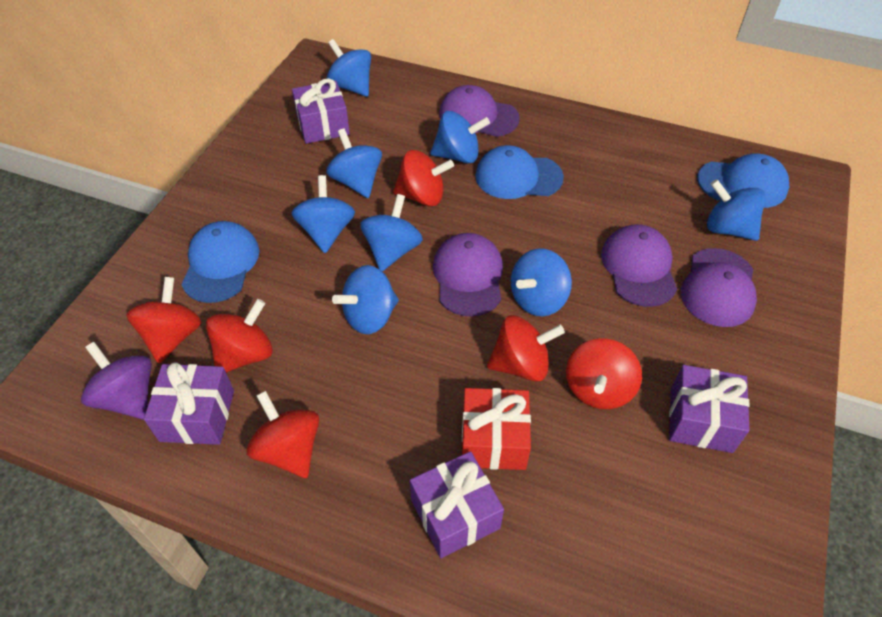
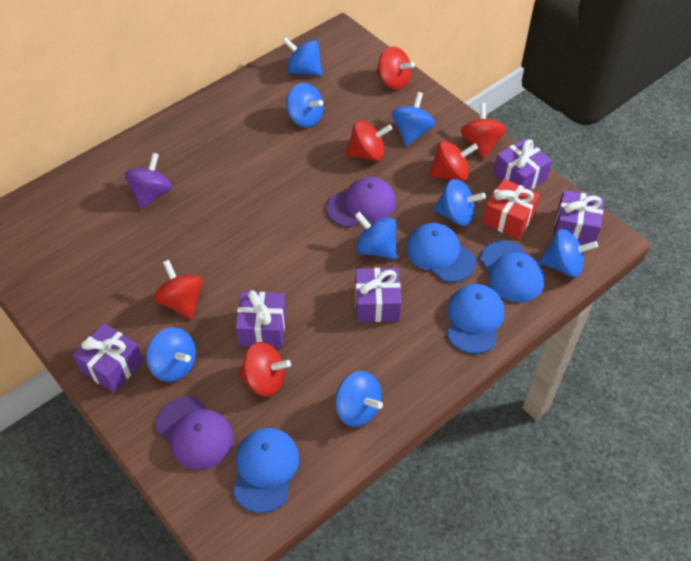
blue cap: 3 -> 4
purple cap: 4 -> 2
purple gift: 4 -> 5

